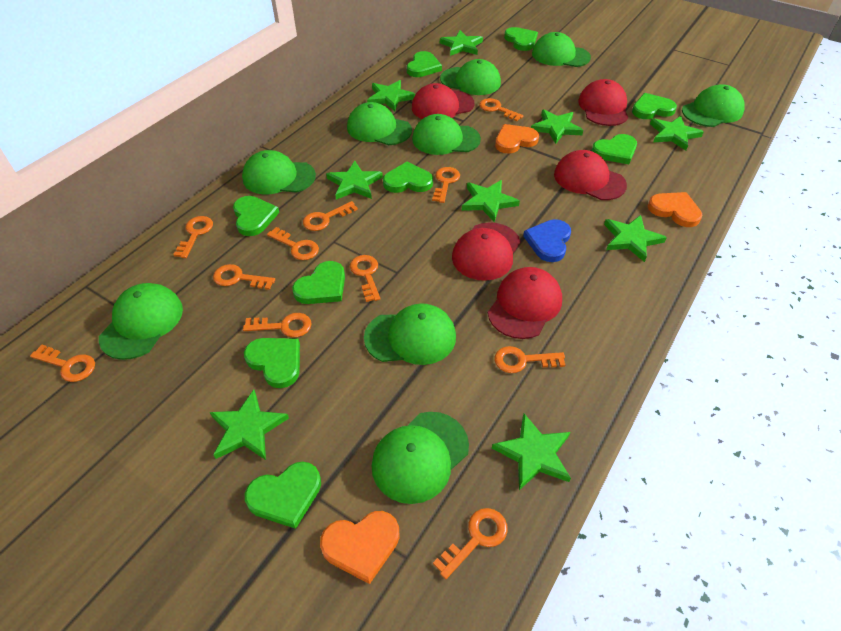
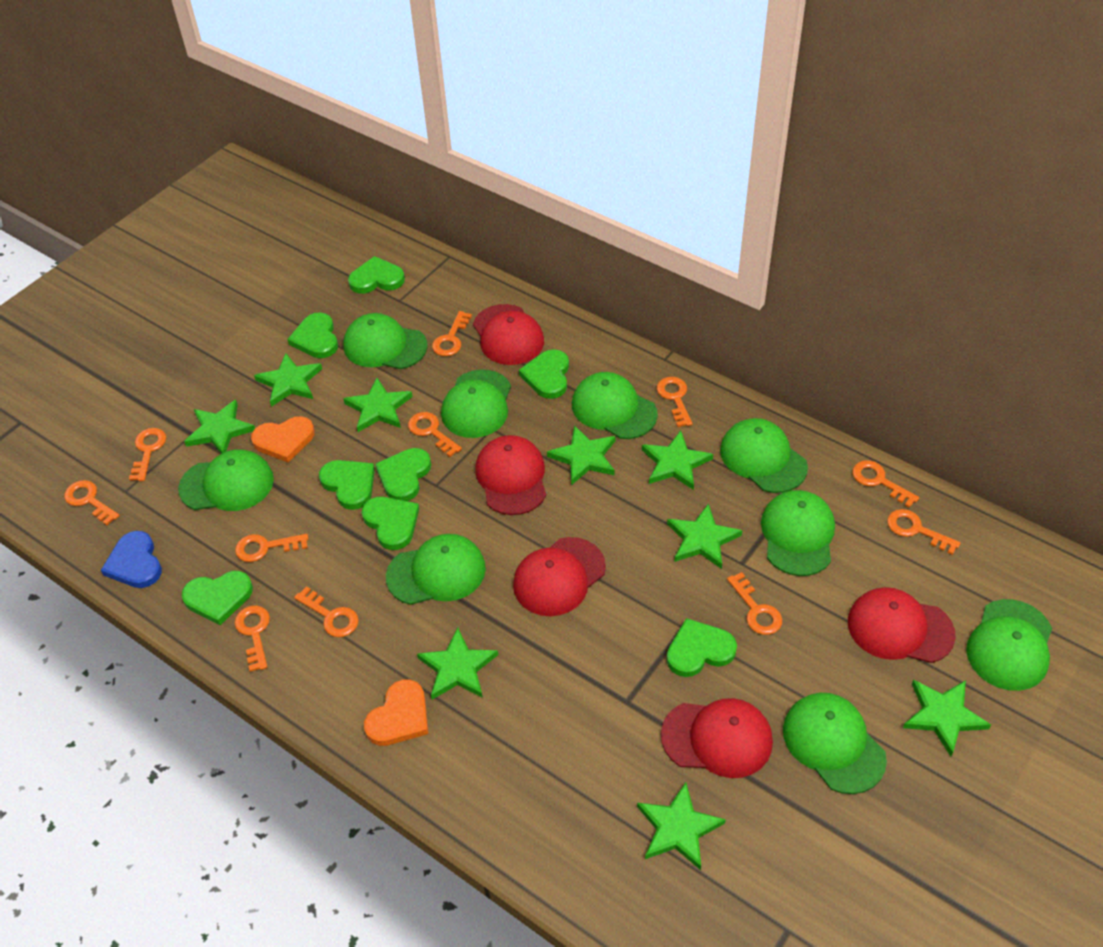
green heart: 9 -> 8
orange heart: 3 -> 2

